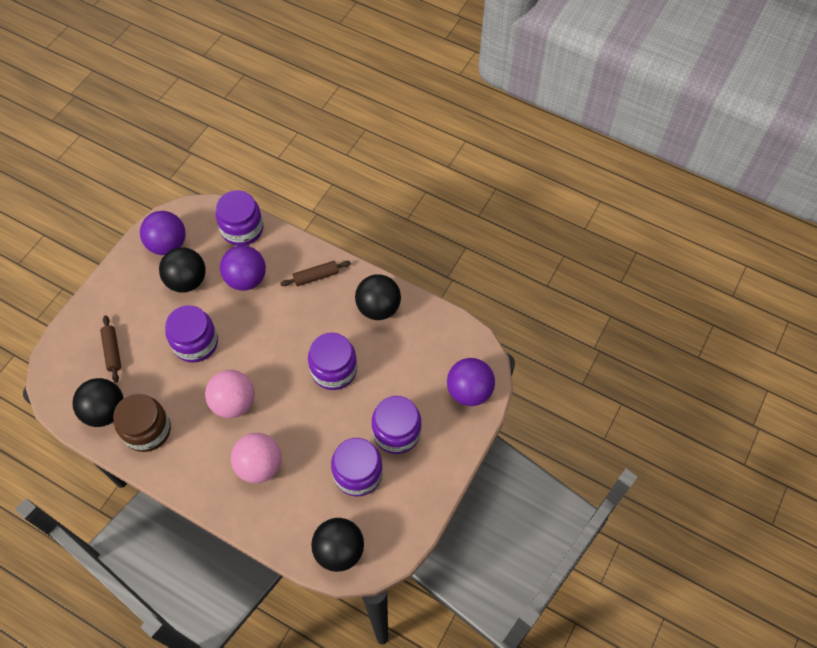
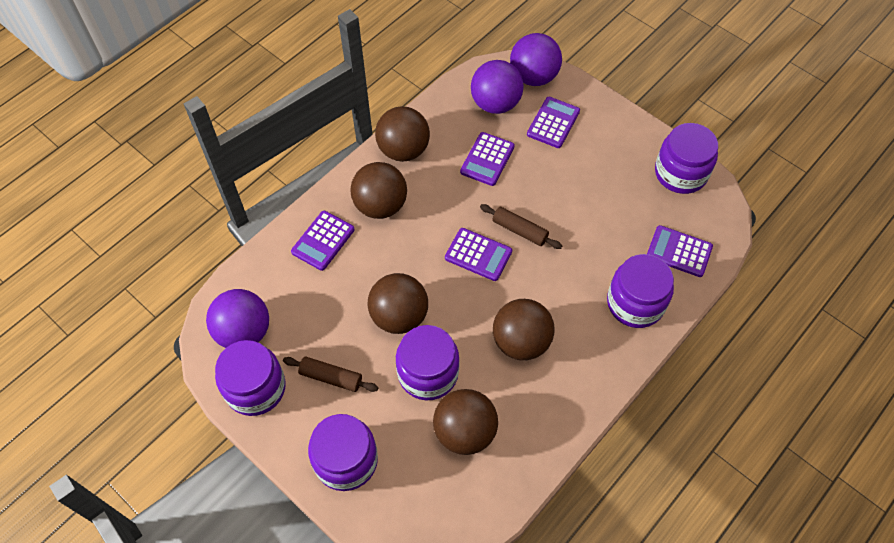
black ball: 4 -> 0
brown ball: 0 -> 5
brown jar: 1 -> 0
pink ball: 2 -> 0
purple calculator: 0 -> 5

